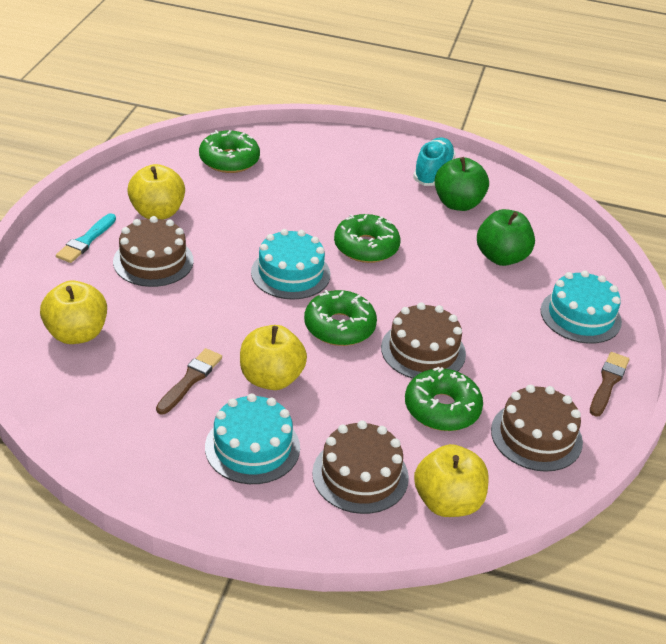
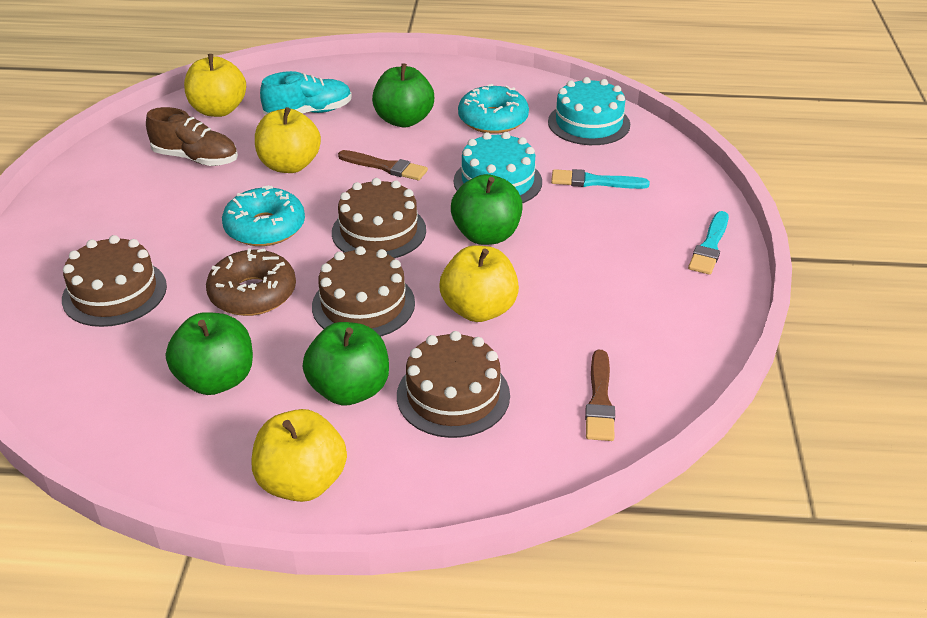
brown donut: 0 -> 1
brown shoe: 0 -> 1
green apple: 2 -> 4
green donut: 4 -> 0
turquoise brush: 1 -> 2
turquoise cake: 3 -> 2
turquoise donut: 0 -> 2

